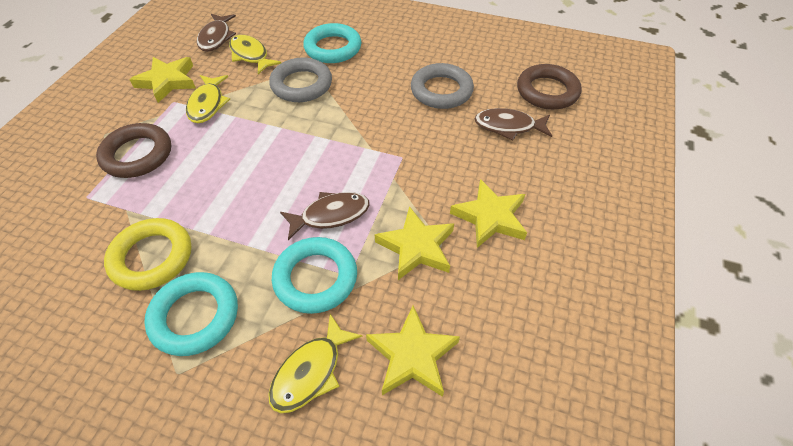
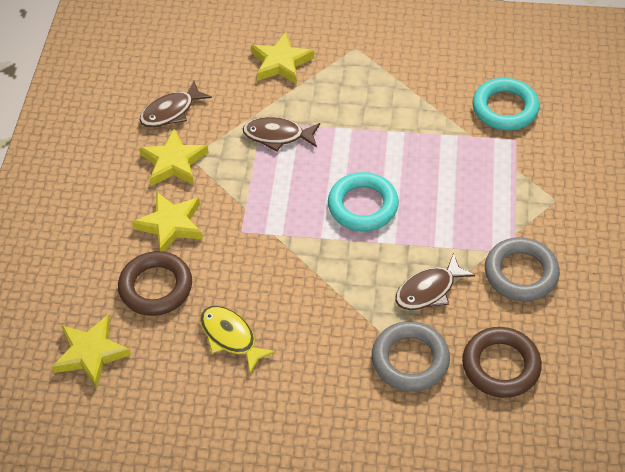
turquoise ring: 3 -> 2
yellow fish: 3 -> 1
yellow ring: 1 -> 0

